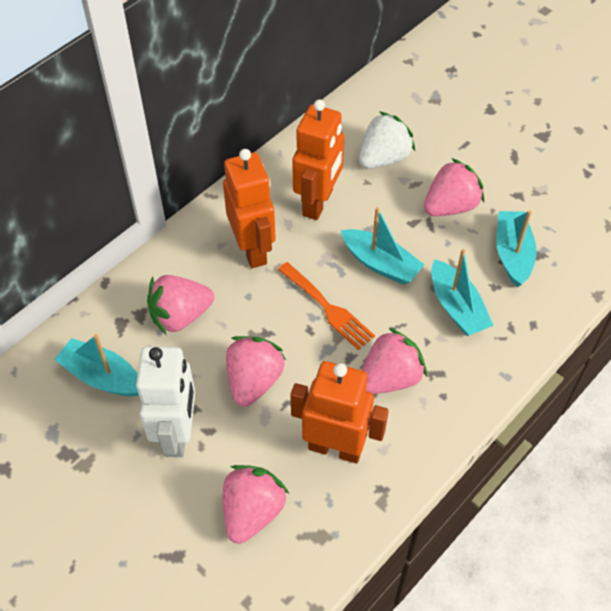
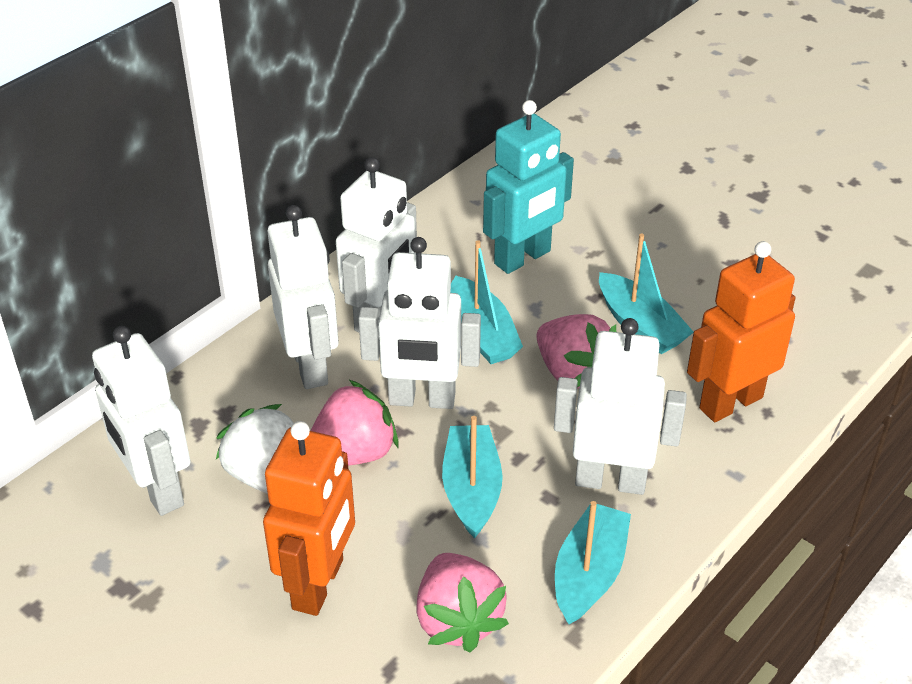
orange fork: 1 -> 0
orange robot: 3 -> 2
pink strawberry: 5 -> 3
turquoise robot: 0 -> 1
white robot: 1 -> 5

